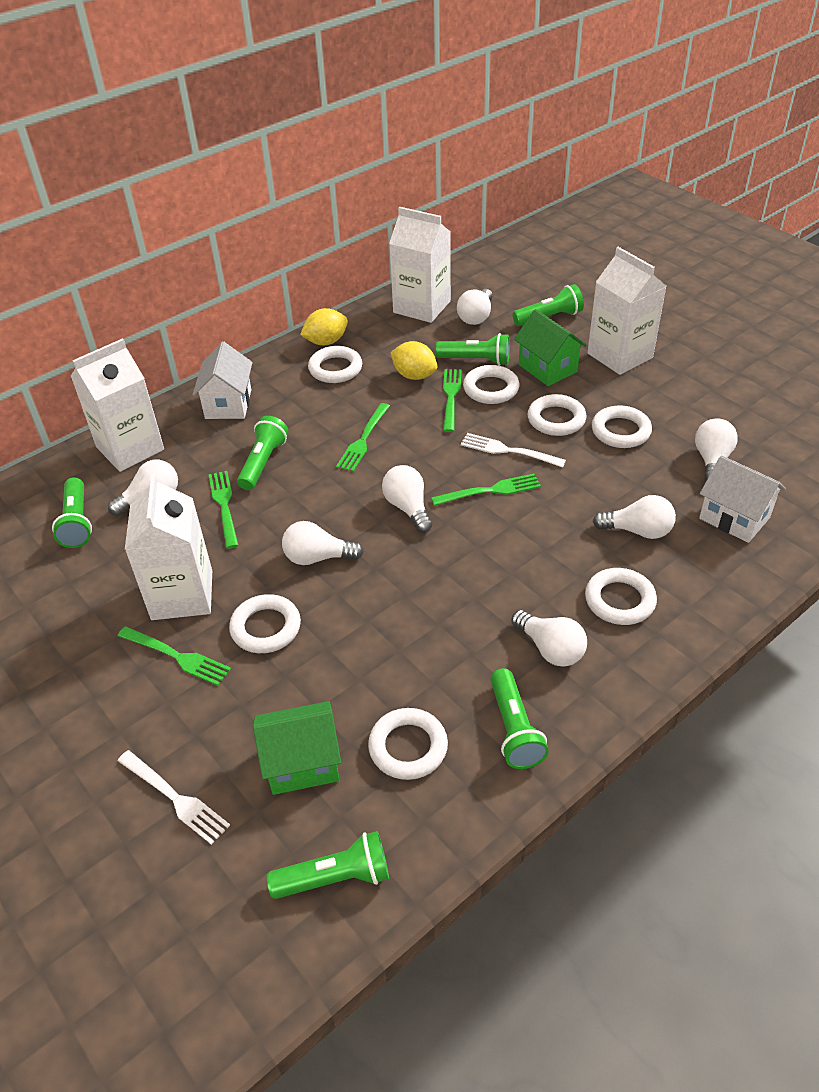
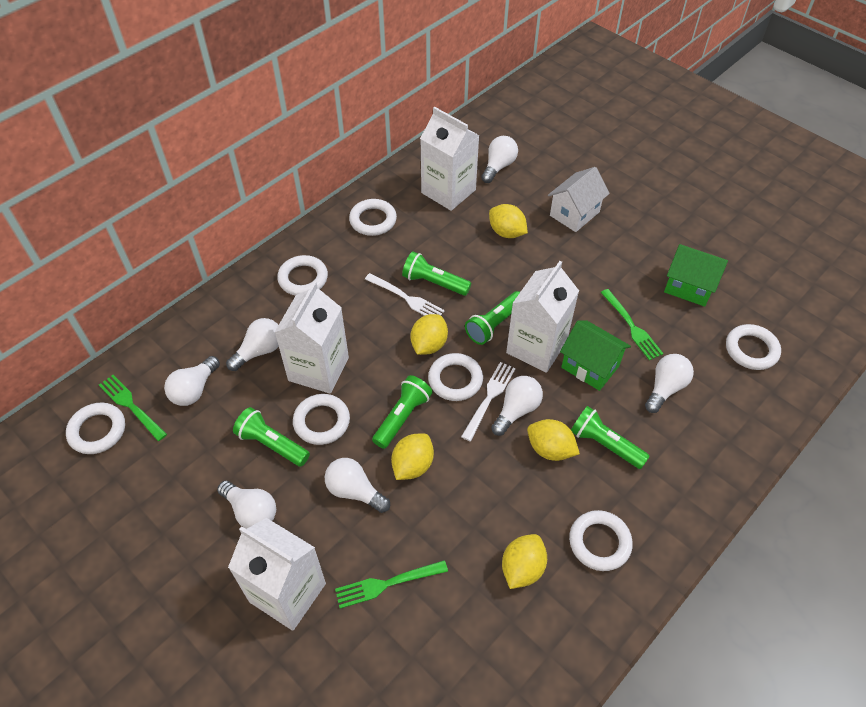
green flashlight: 6 -> 5
green fork: 5 -> 3
white house: 2 -> 1
yellow lemon: 2 -> 5

